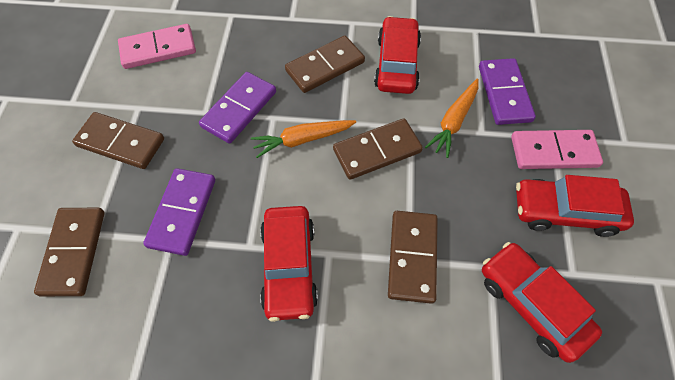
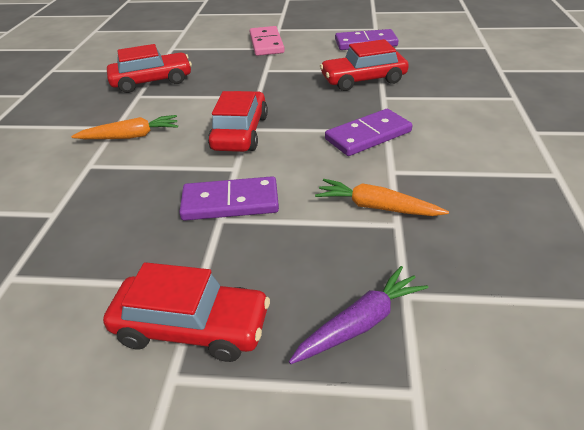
brown domino: 5 -> 0
pink domino: 2 -> 1
purple carrot: 0 -> 1

